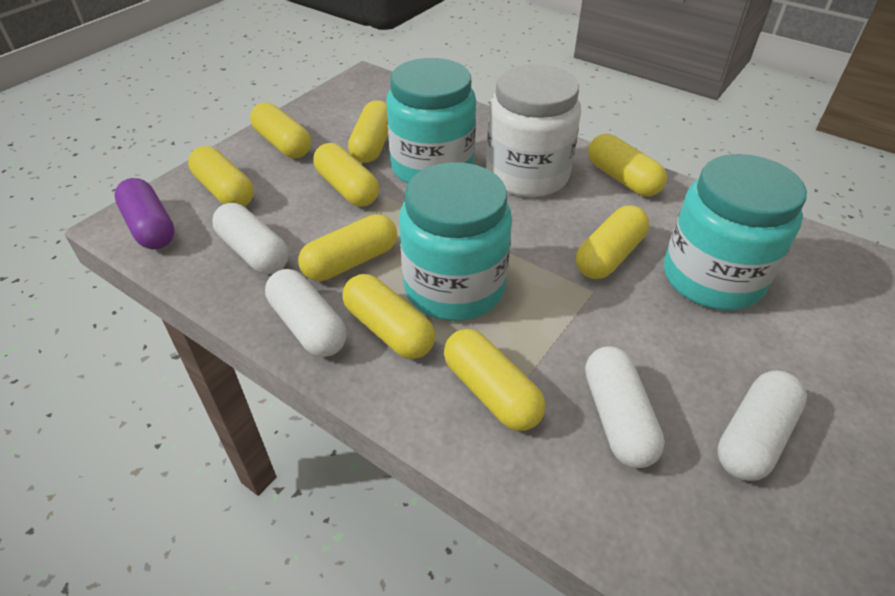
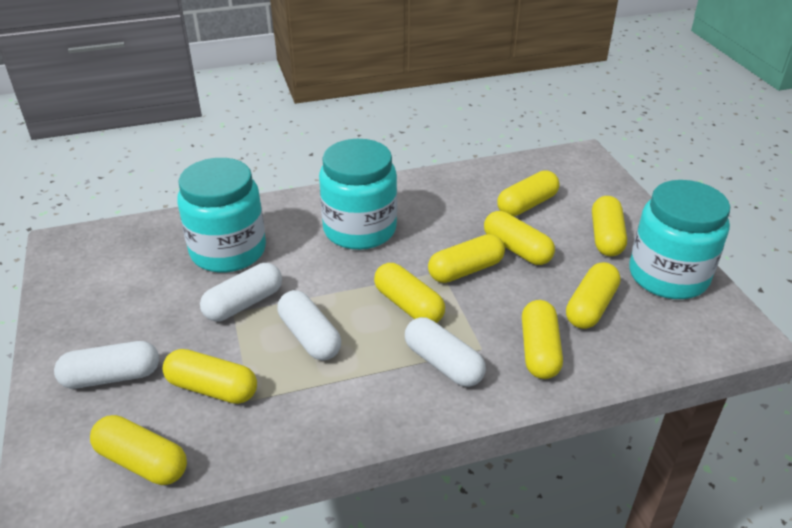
purple capsule: 1 -> 0
white jar: 1 -> 0

